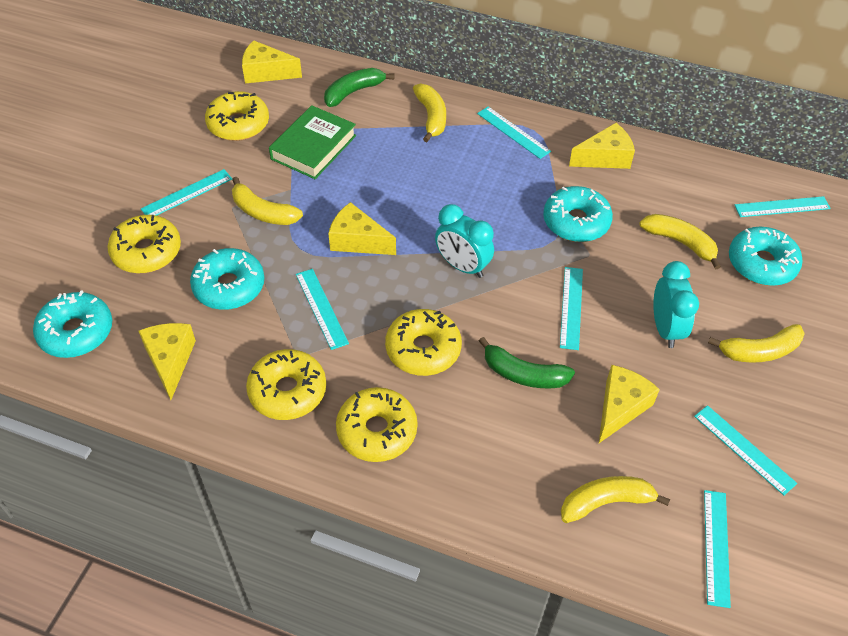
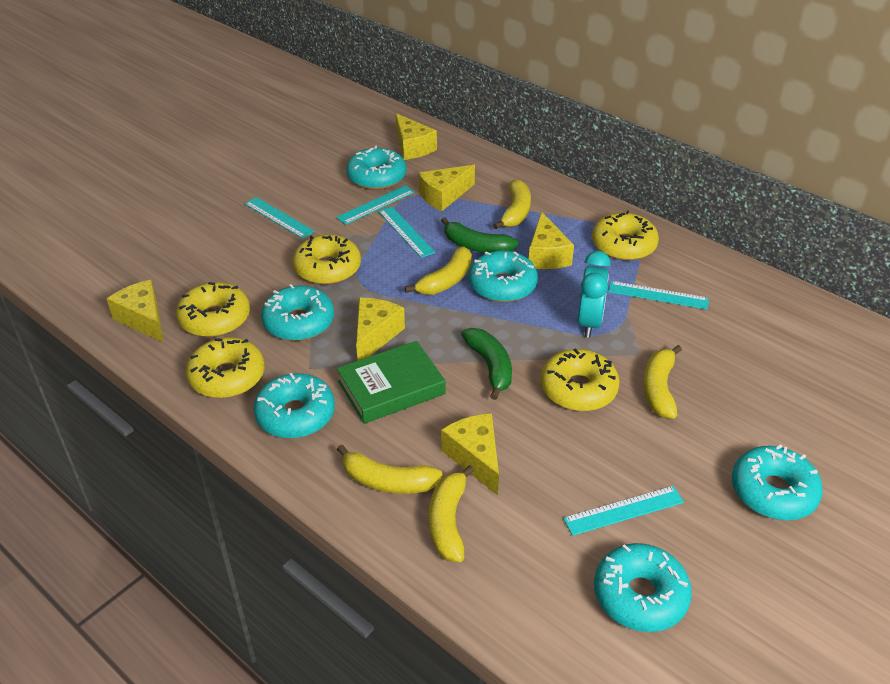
turquoise clock: 2 -> 1
turquoise donut: 4 -> 6
turquoise ruler: 7 -> 5
yellow cheese: 5 -> 6

